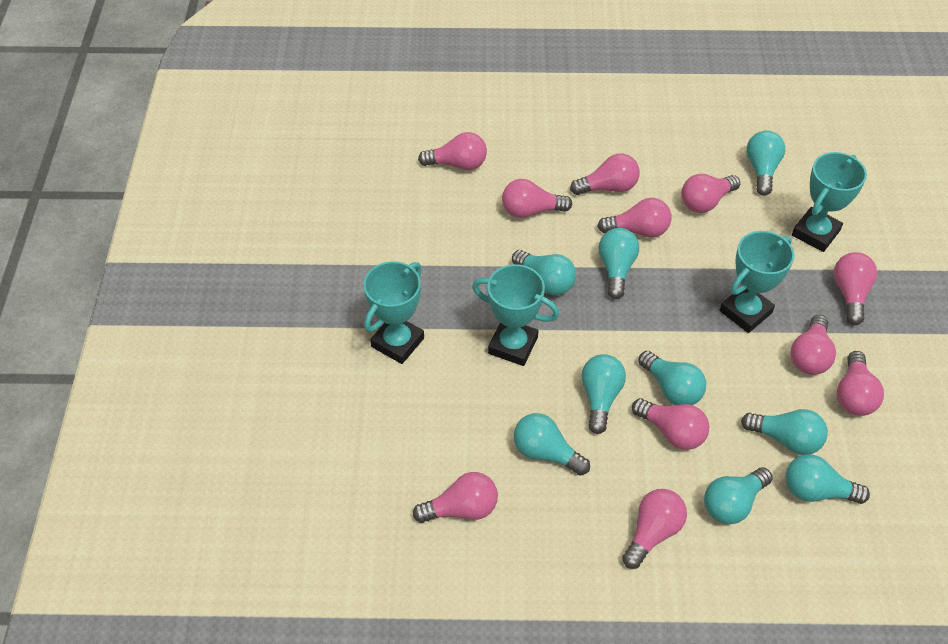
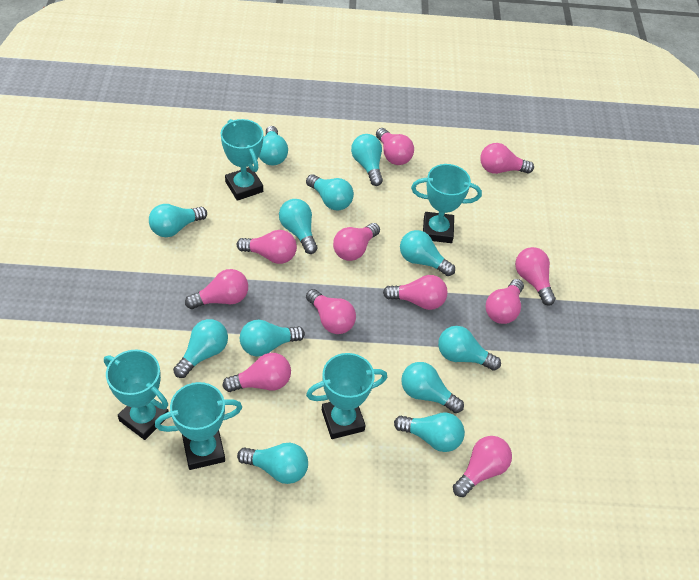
turquoise light bulb: 9 -> 12
turquoise trophy: 4 -> 5

